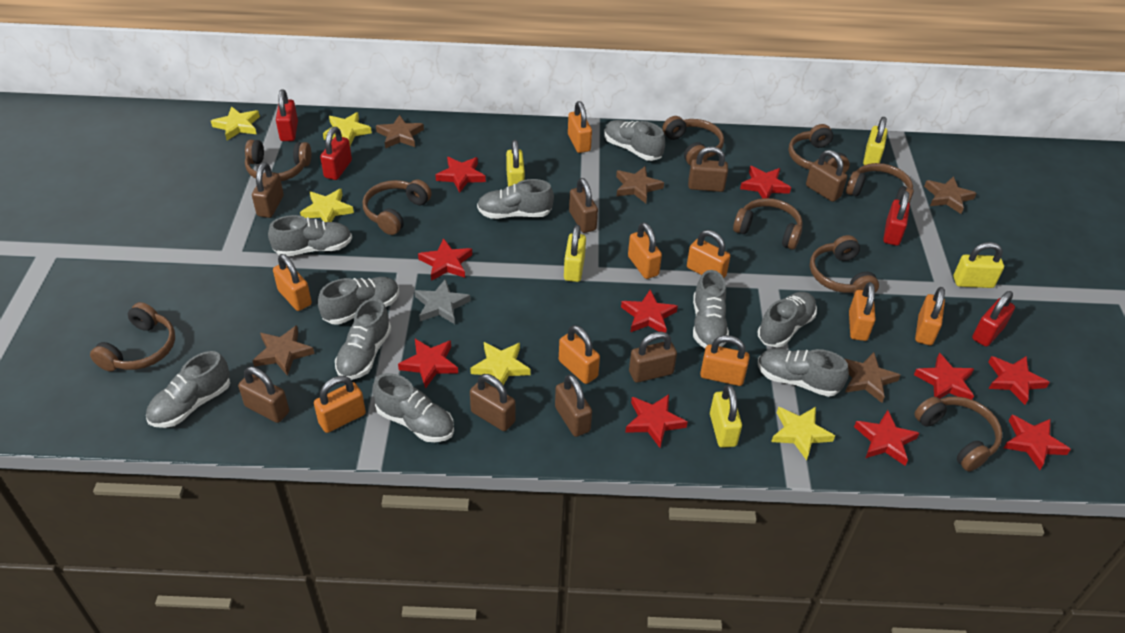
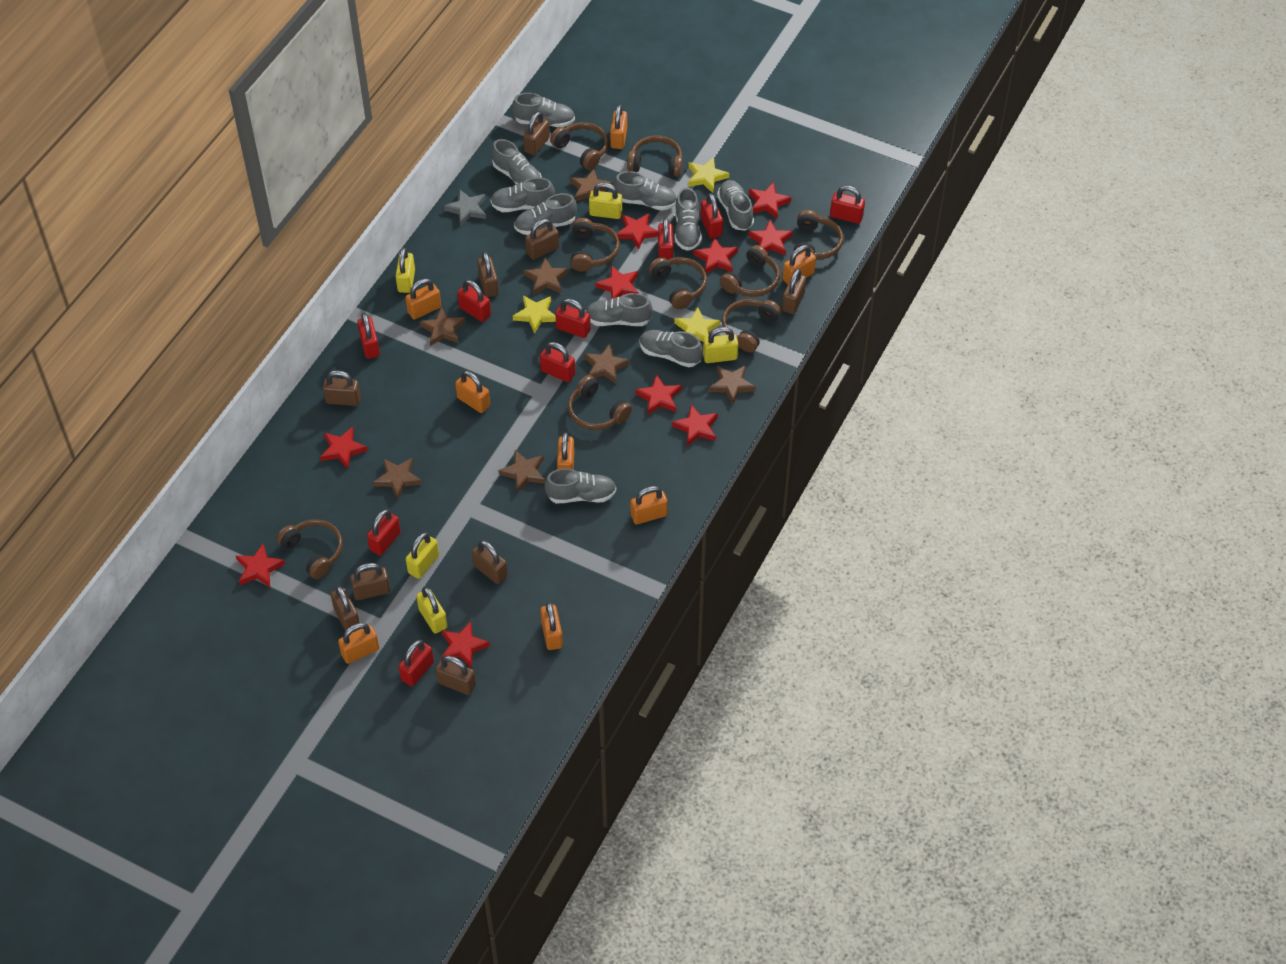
brown padlock: 8 -> 9
brown star: 5 -> 7
orange padlock: 9 -> 8
red padlock: 4 -> 9
yellow star: 5 -> 3

